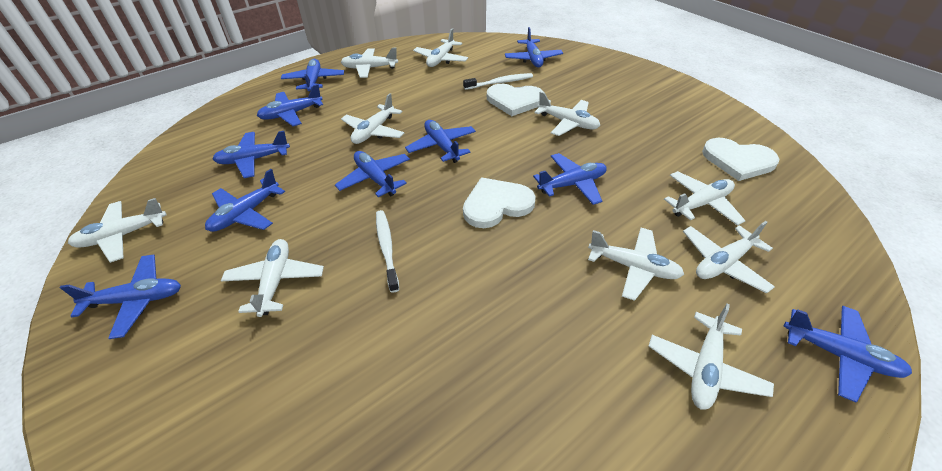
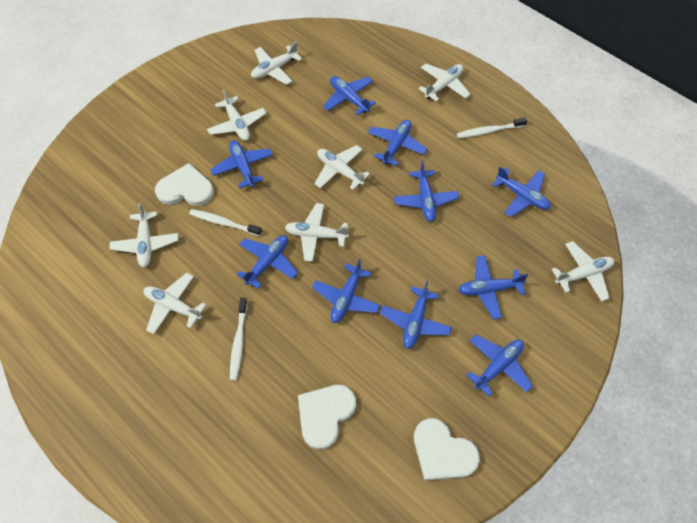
white plane: 10 -> 8
white toothbrush: 2 -> 3

